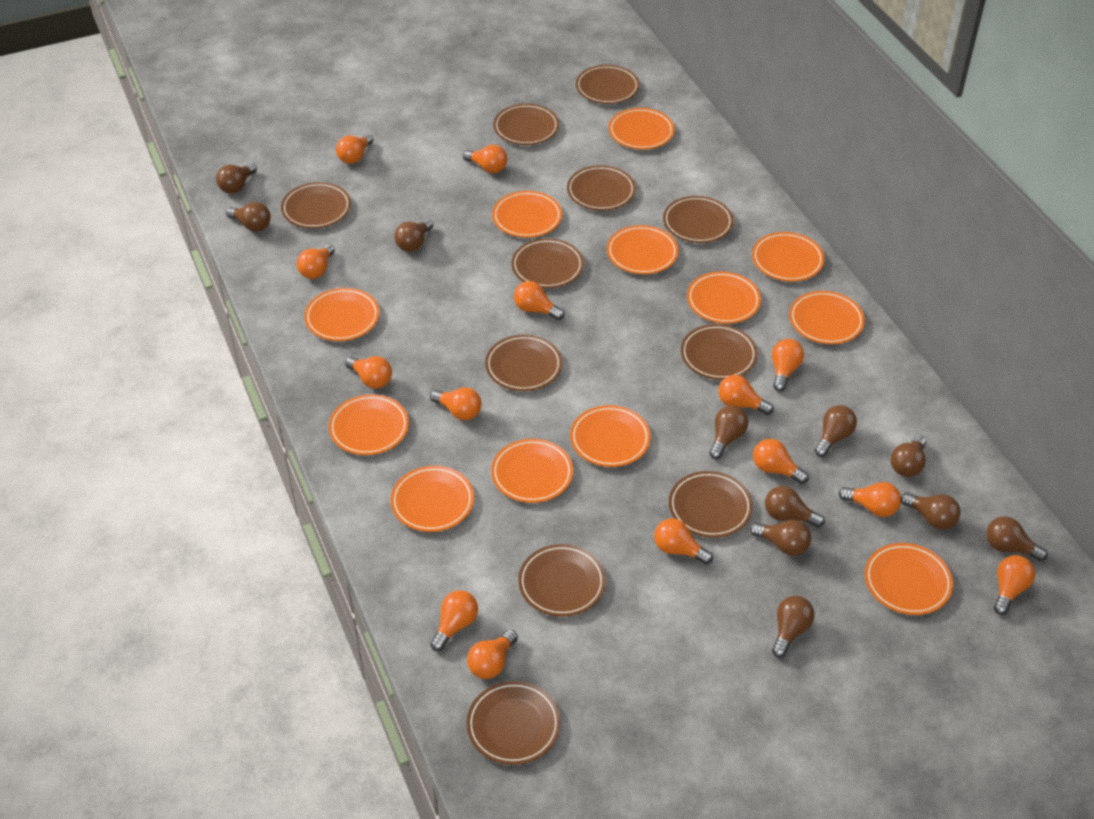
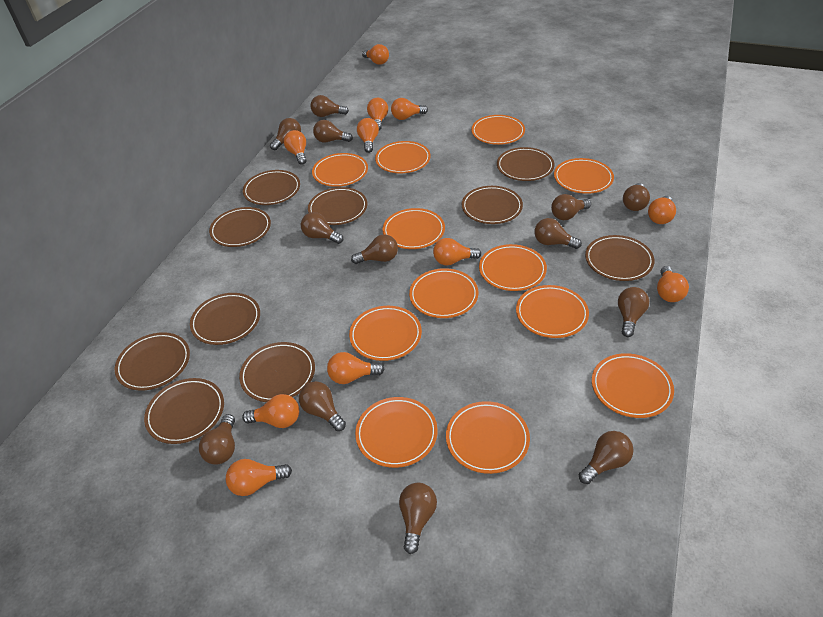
brown light bulb: 11 -> 13
brown plate: 11 -> 10
orange light bulb: 14 -> 11

